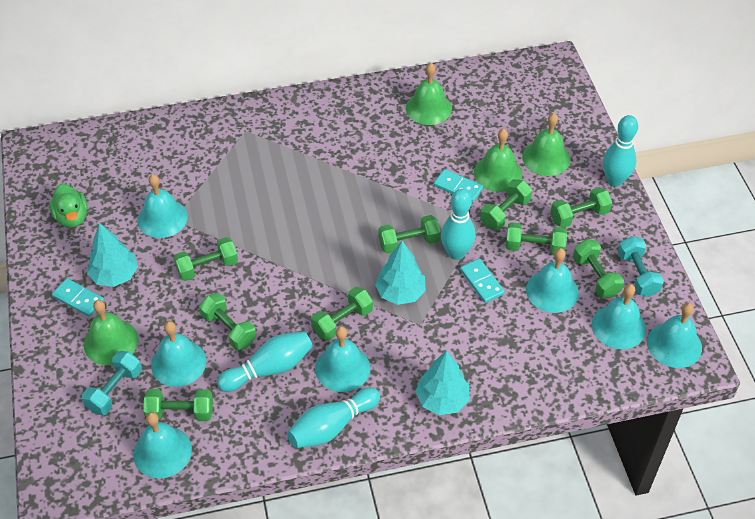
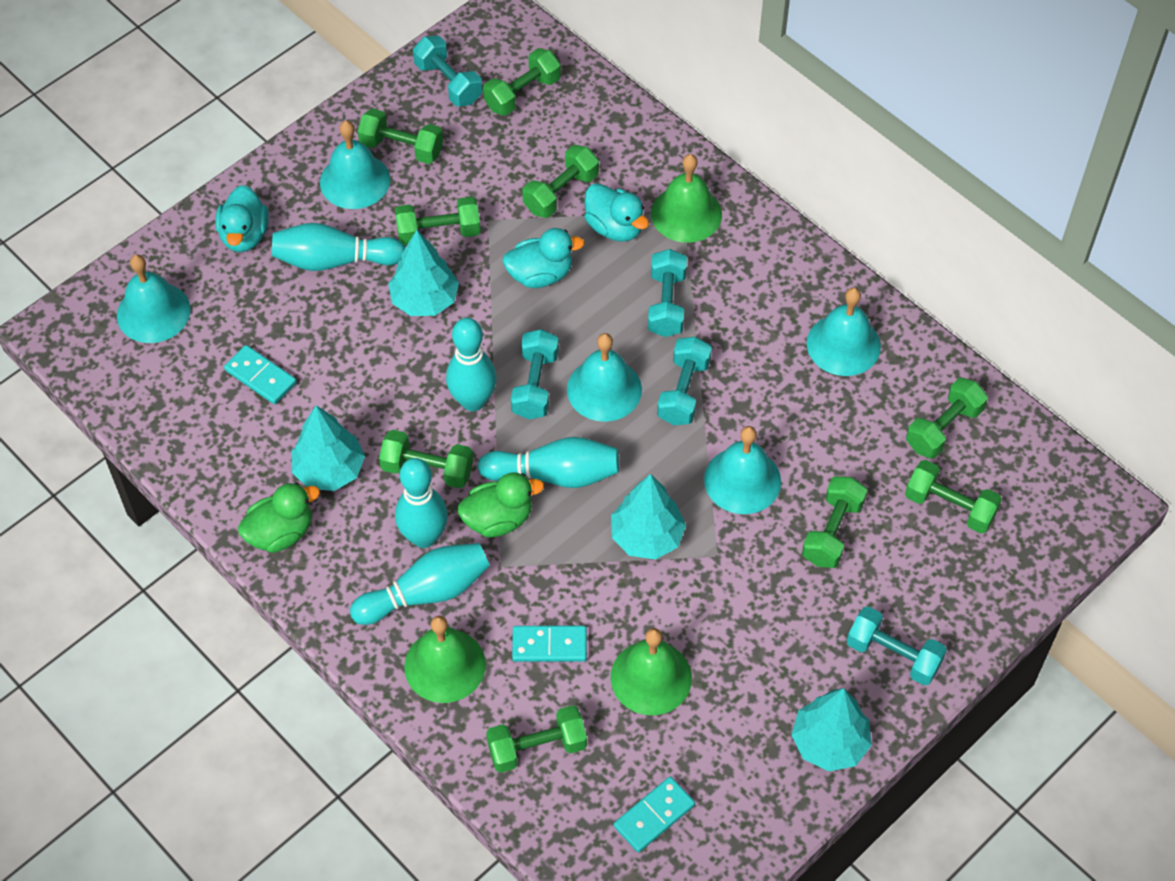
green bell: 4 -> 3
green duck: 1 -> 2
turquoise bell: 7 -> 5
turquoise bowling pin: 4 -> 5
turquoise duck: 0 -> 3
turquoise dumbbell: 2 -> 5
turquoise tree: 3 -> 4

